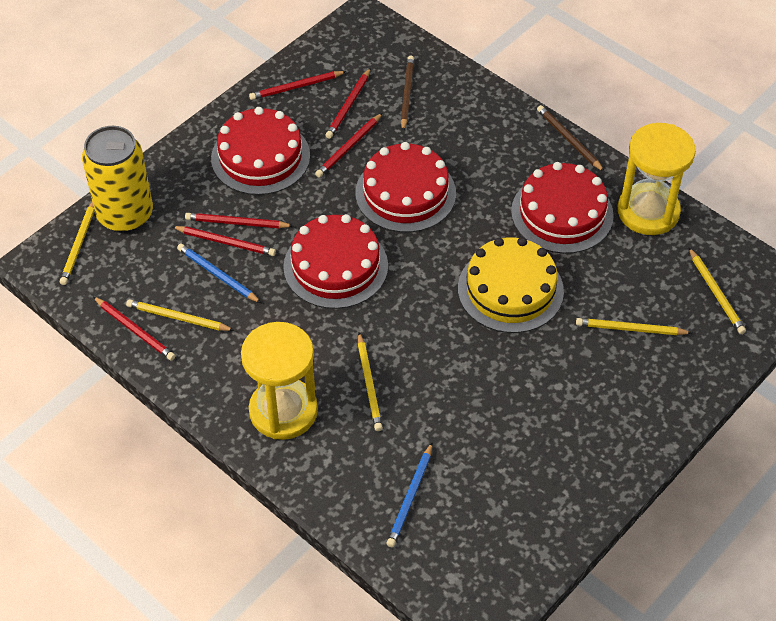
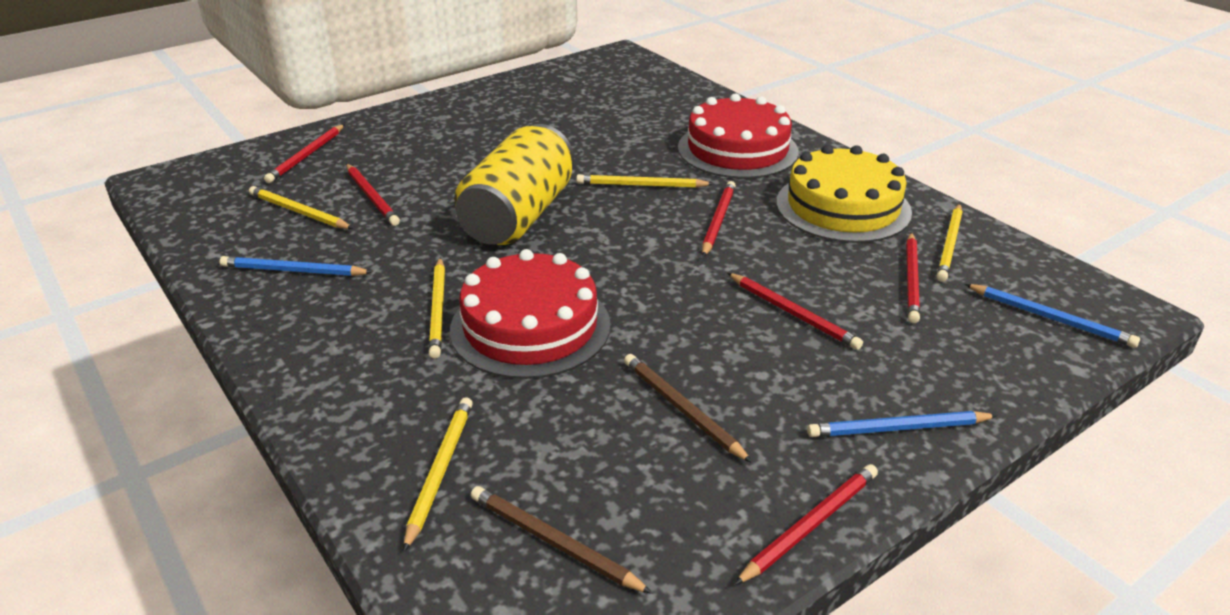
blue pencil: 2 -> 3
red cake: 4 -> 2
yellow hourglass: 2 -> 0

